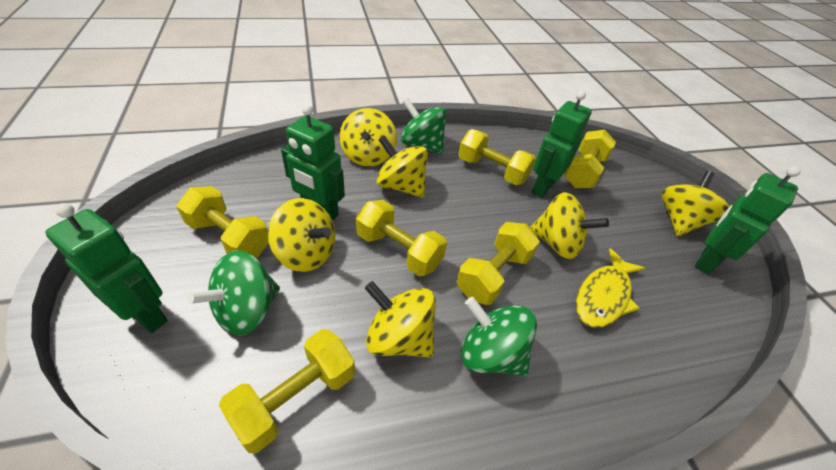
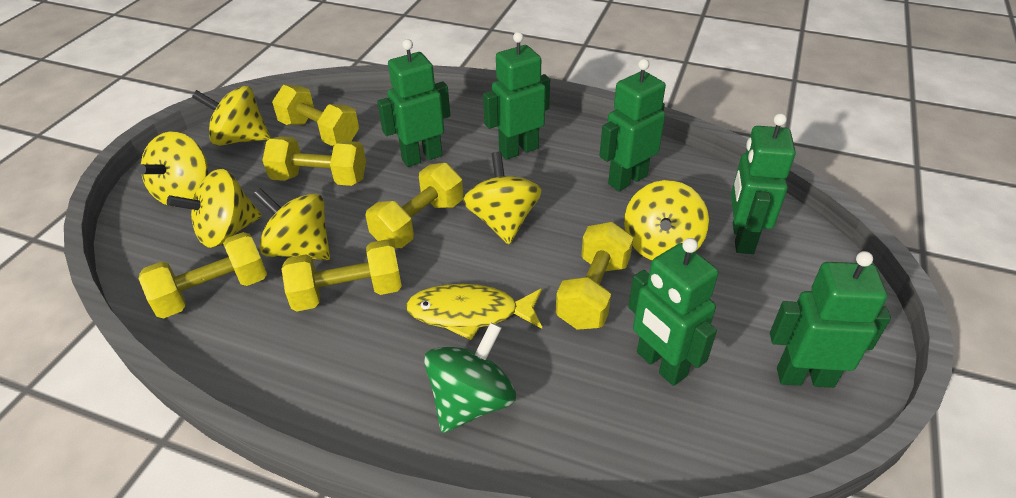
green robot: 4 -> 6
green spinning top: 3 -> 1

